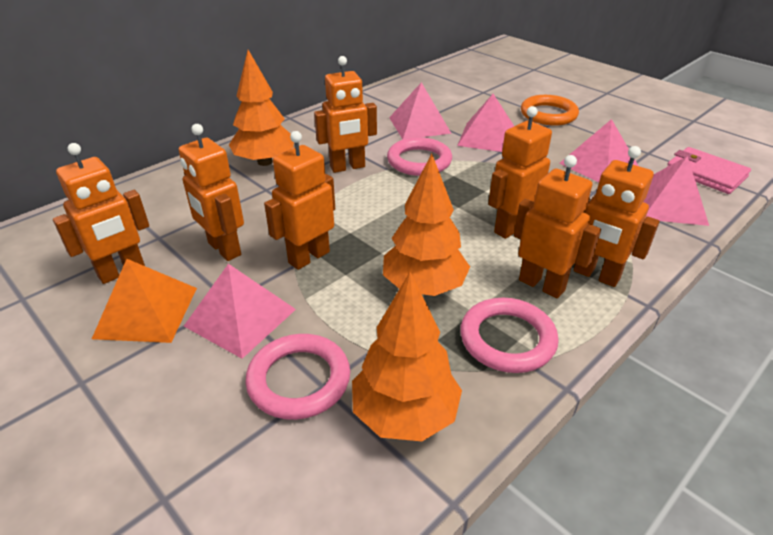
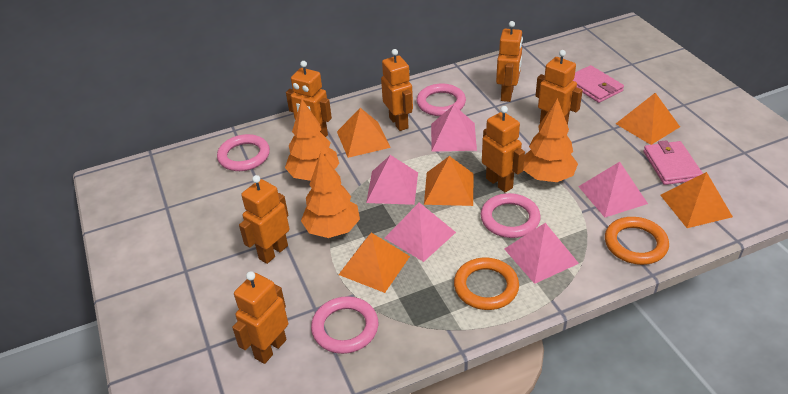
orange pyramid: 1 -> 5
orange ring: 1 -> 2
pink ring: 3 -> 4
pink wallet: 1 -> 2

